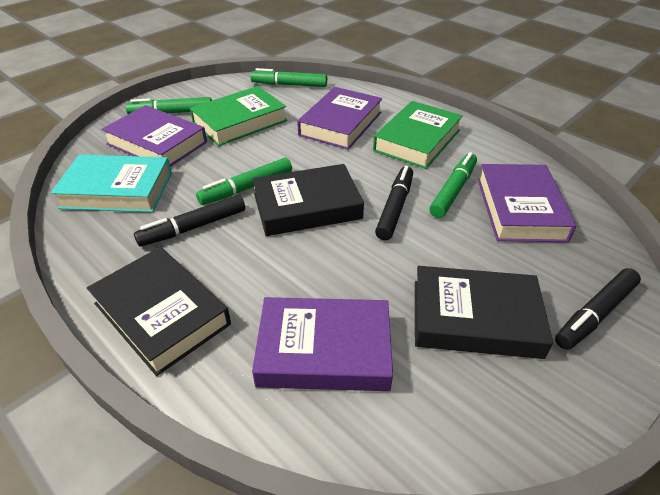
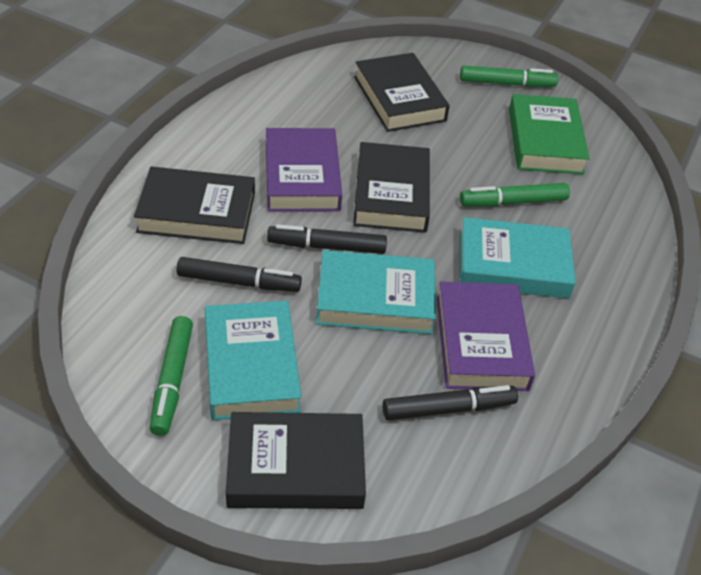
black book: 3 -> 4
green book: 2 -> 1
green marker: 4 -> 3
purple book: 4 -> 2
turquoise book: 1 -> 3

